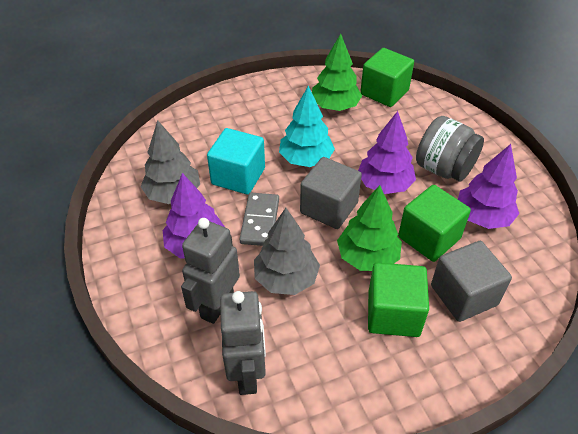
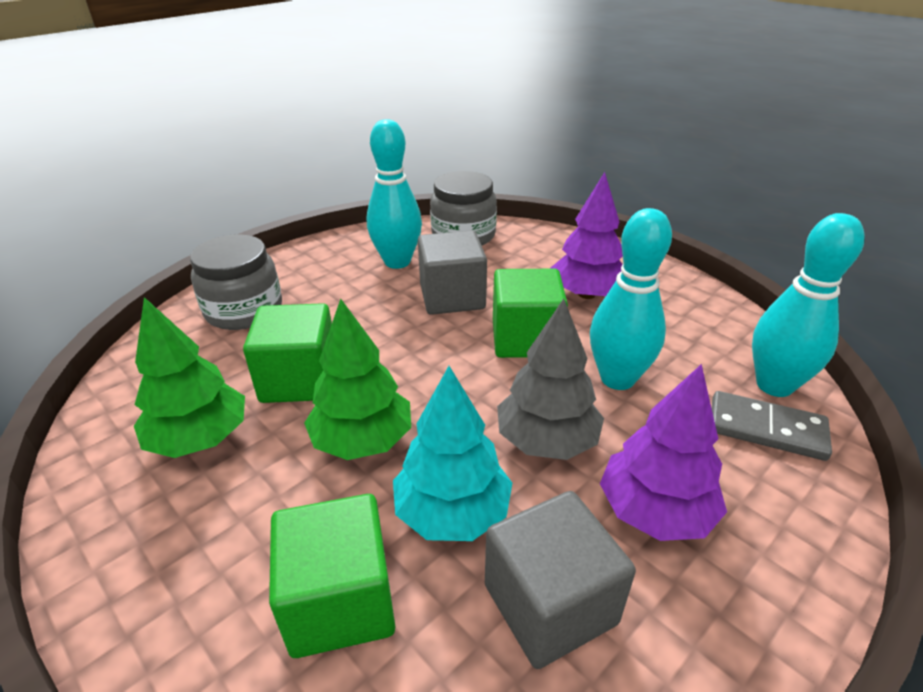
grey jar: 1 -> 2
grey robot: 2 -> 0
grey tree: 2 -> 1
purple tree: 3 -> 2
turquoise bowling pin: 0 -> 3
turquoise cube: 1 -> 0

